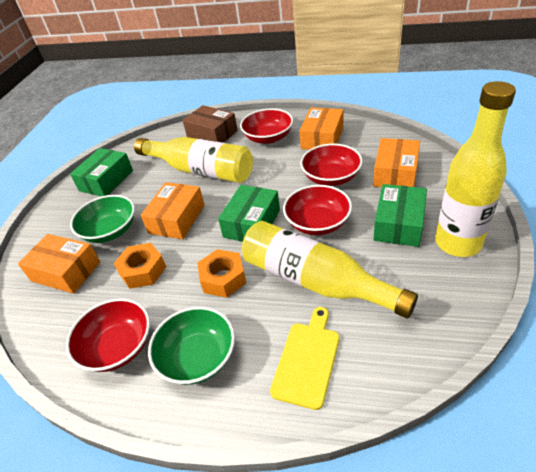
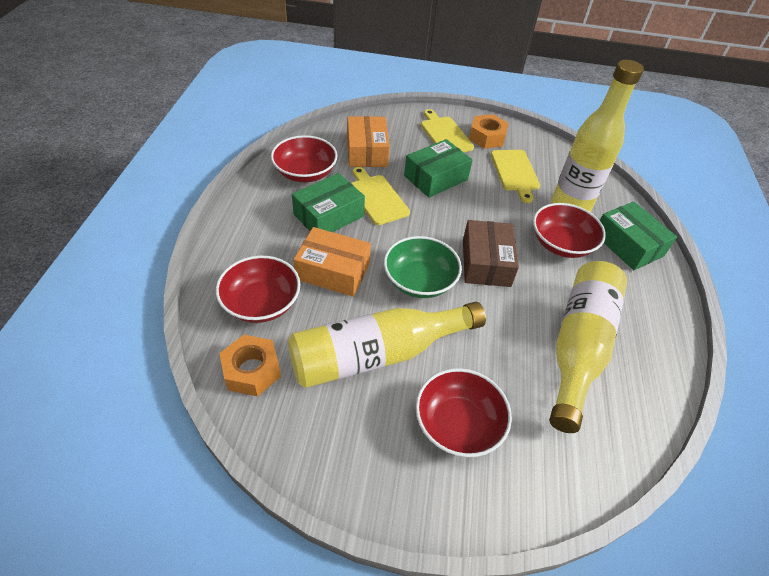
green bowl: 2 -> 1
orange box: 4 -> 2
yellow cutting board: 1 -> 3

